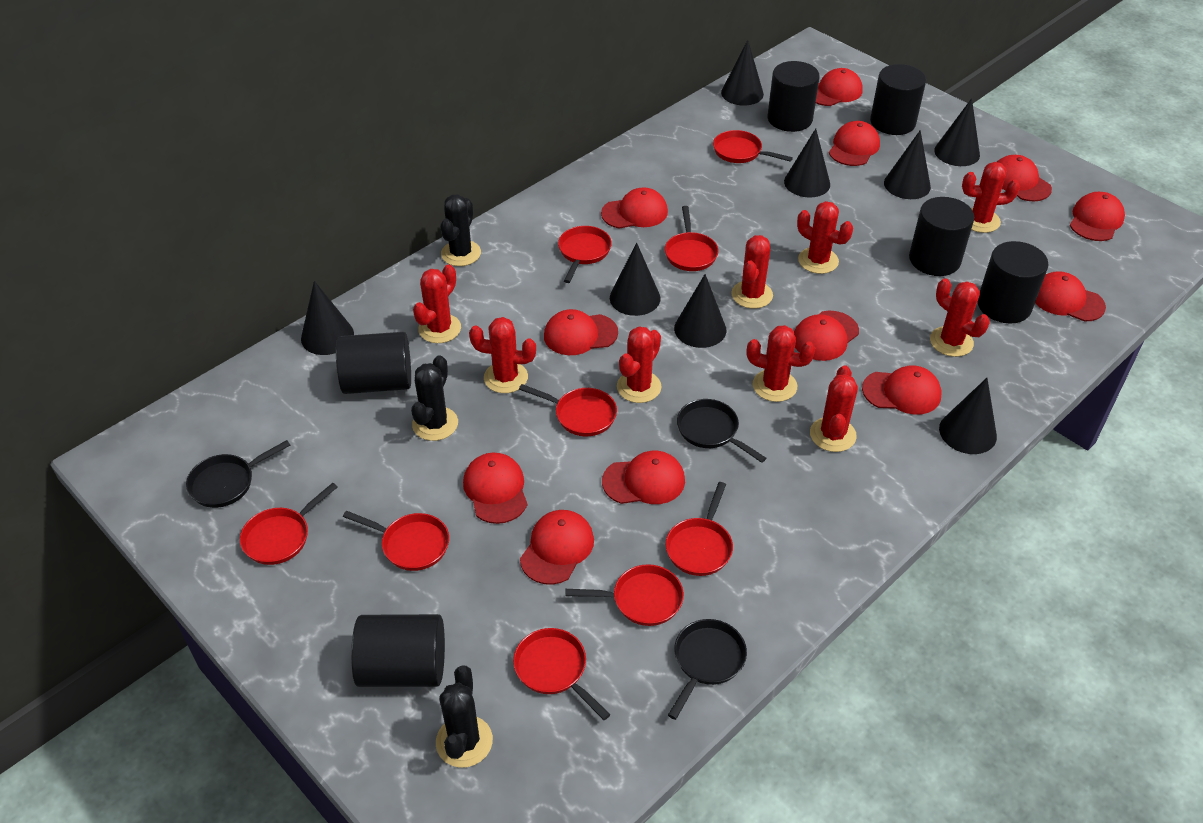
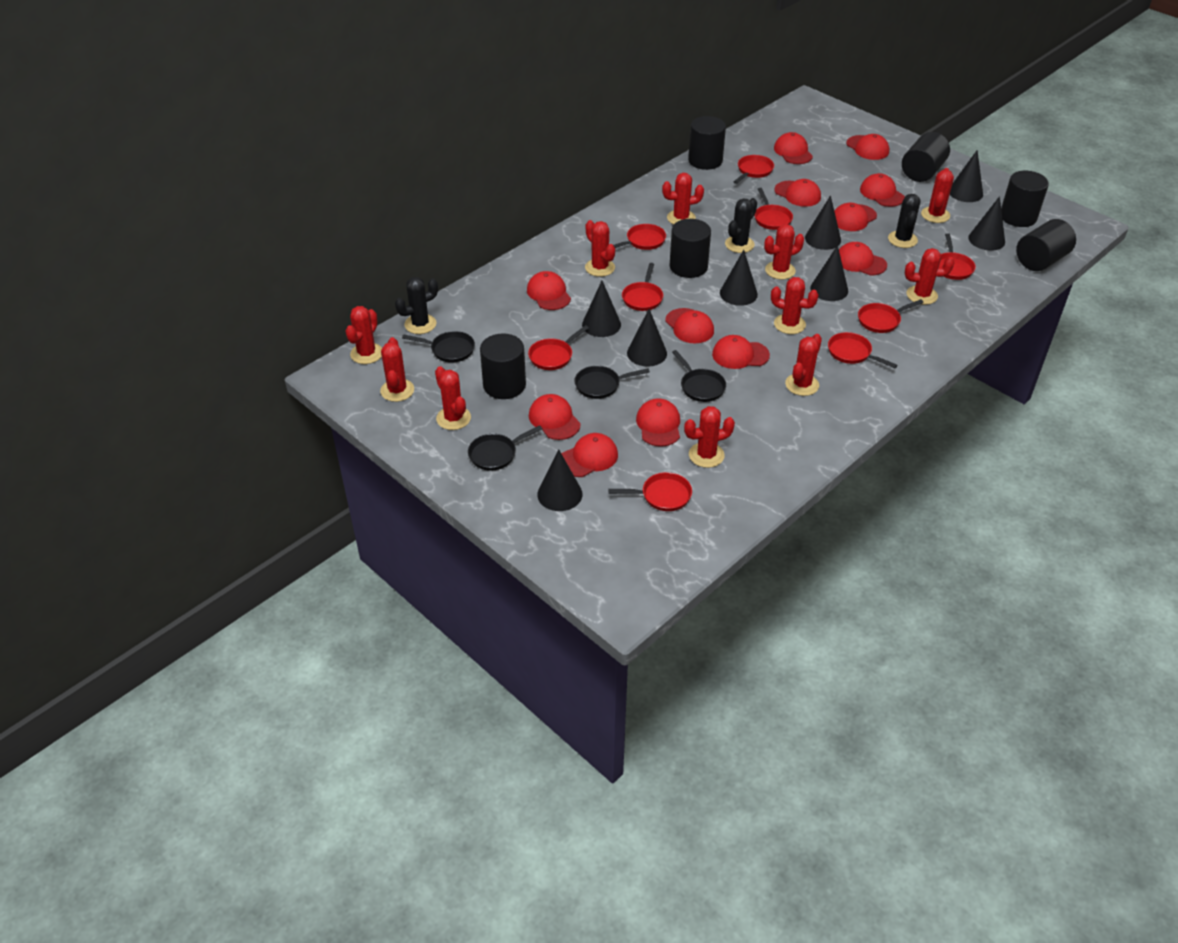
black pan: 3 -> 4
red cactus: 9 -> 11

